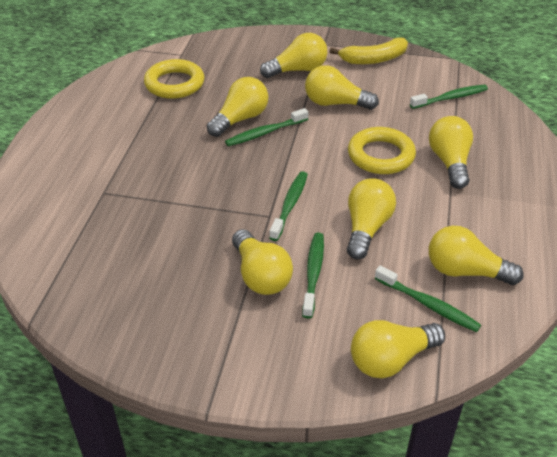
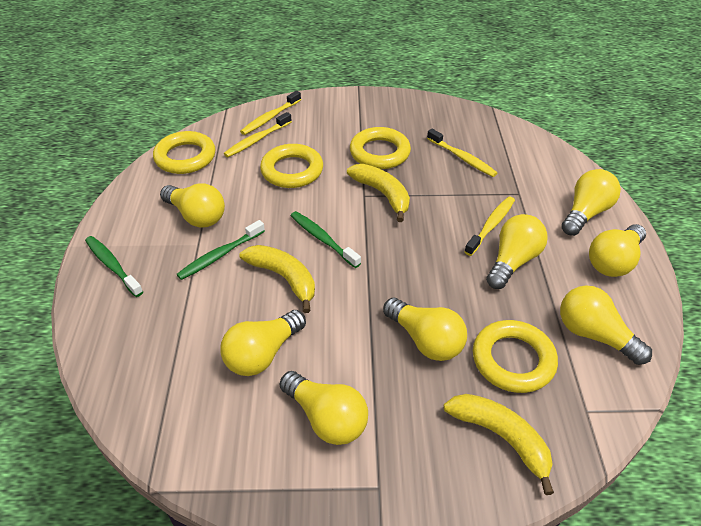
green toothbrush: 5 -> 3
yellow banana: 1 -> 3
yellow ring: 2 -> 4
yellow toothbrush: 0 -> 4

